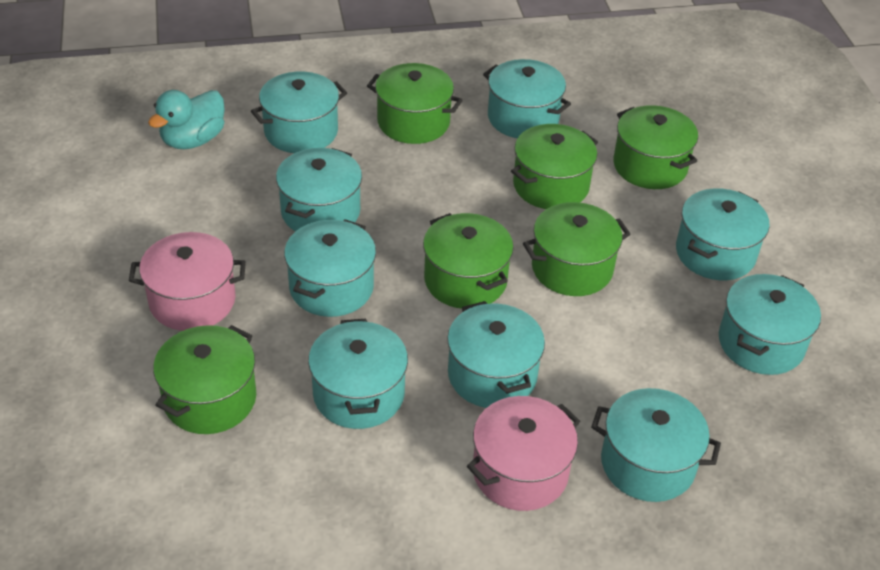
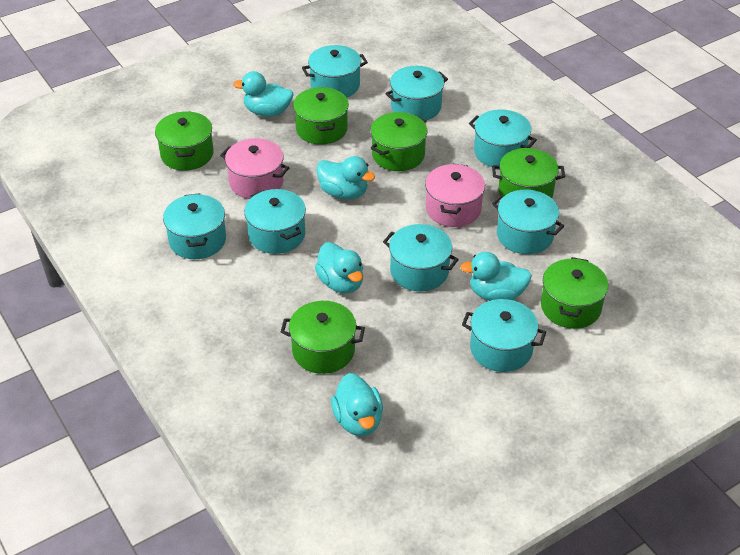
turquoise duck: 1 -> 5
turquoise pot: 9 -> 8

